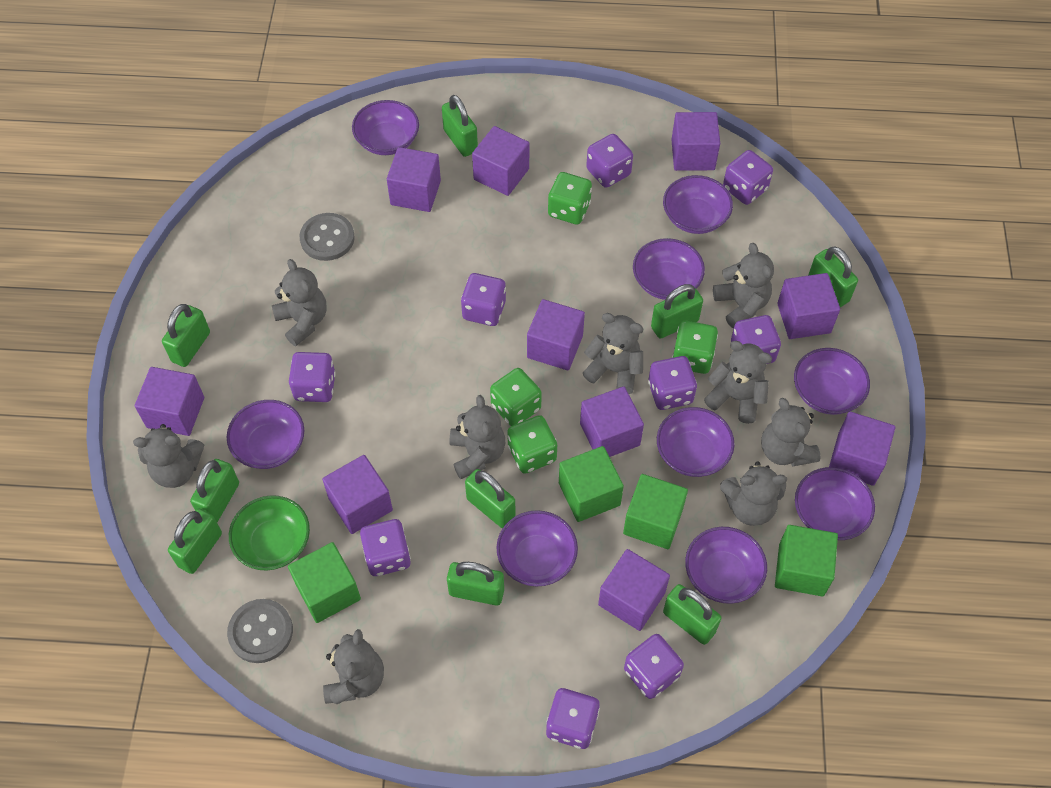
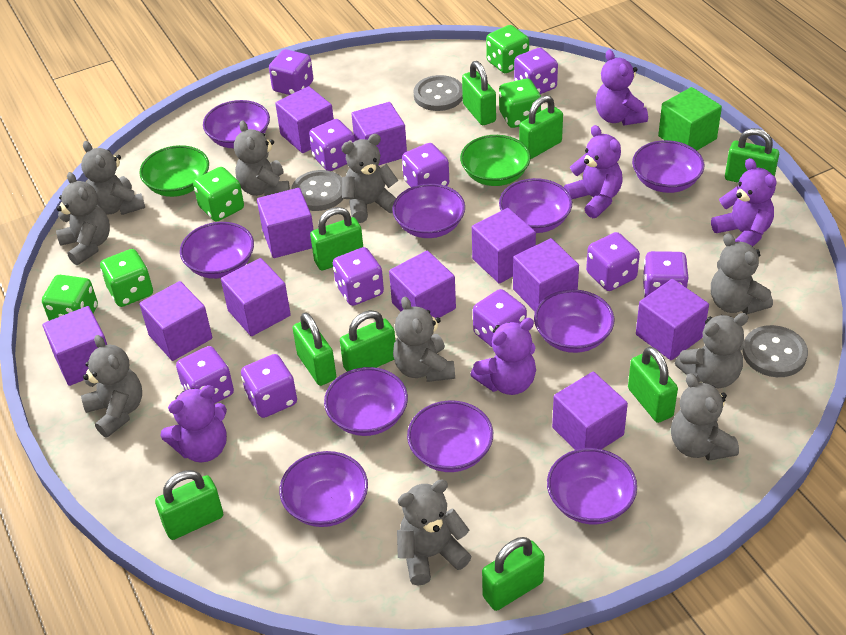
green bowl: 1 -> 2
green cube: 4 -> 1
green dice: 4 -> 5
grey button: 2 -> 3
grey teddy bear: 9 -> 10
purple bowl: 9 -> 10
purple cube: 10 -> 11
purple dice: 9 -> 10
purple teddy bear: 0 -> 5

